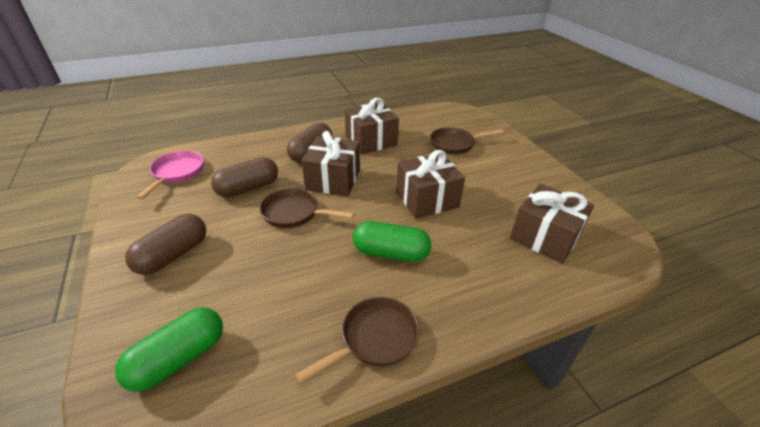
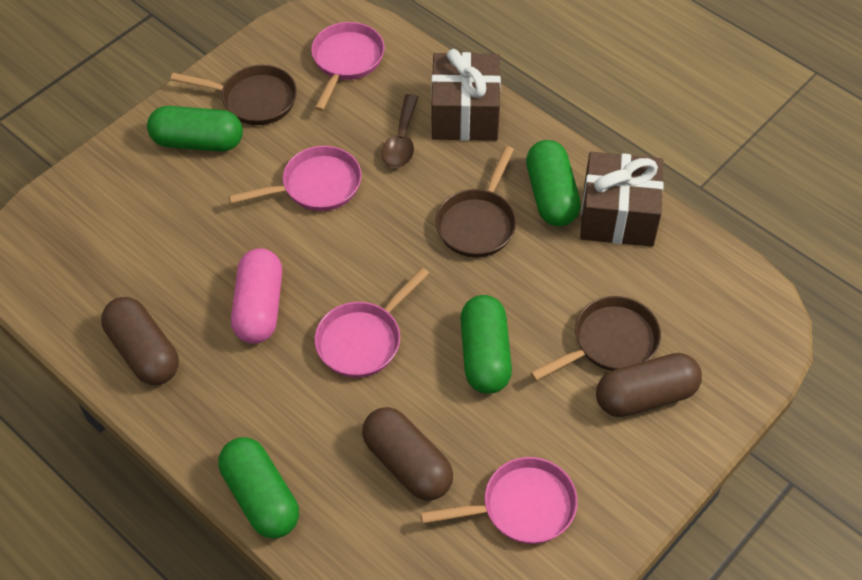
brown gift: 4 -> 2
brown spoon: 0 -> 1
green capsule: 2 -> 4
pink capsule: 0 -> 1
pink pan: 1 -> 4

